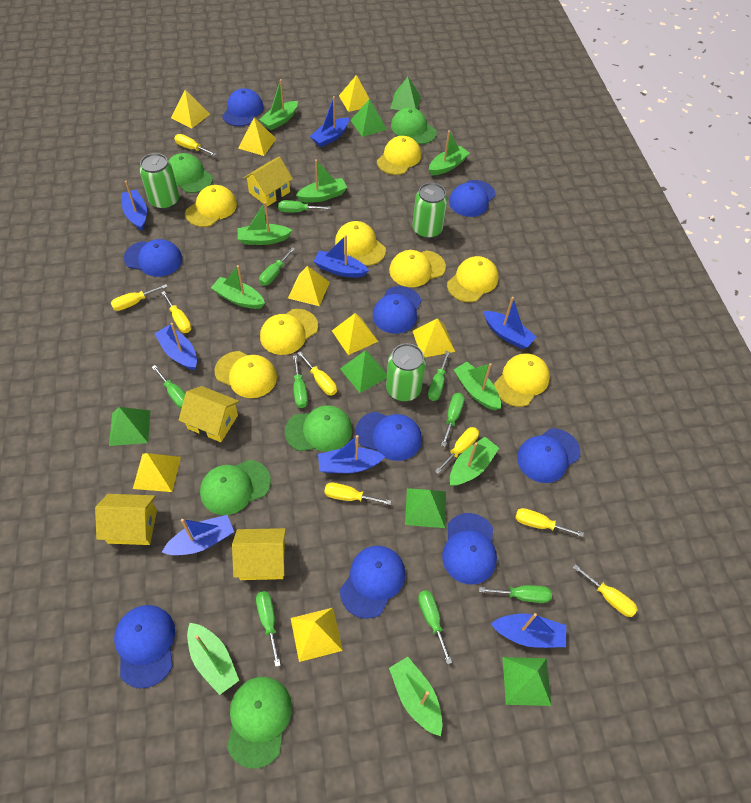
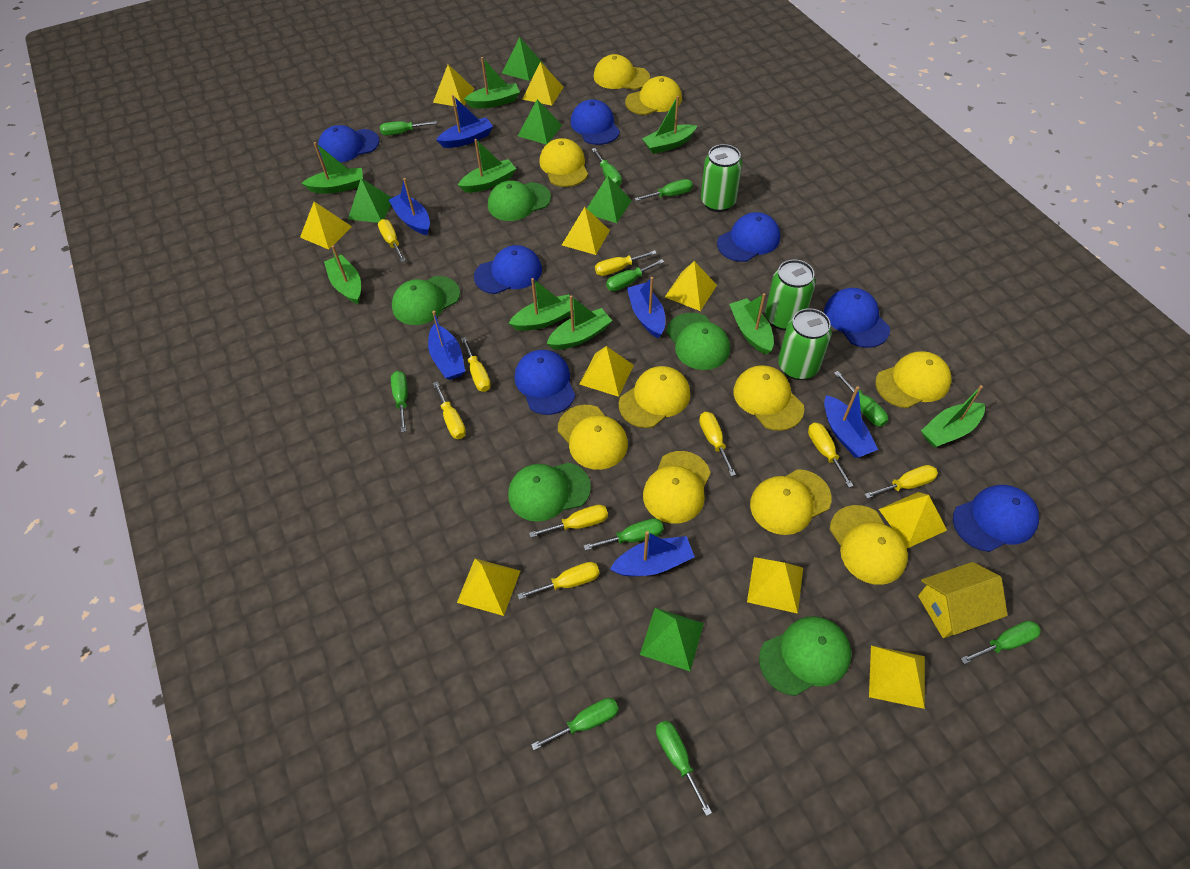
blue boat: 8 -> 6
blue cap: 9 -> 7
green pyramid: 6 -> 5
green screwdriver: 9 -> 10
yellow cap: 8 -> 10
yellow house: 4 -> 1
yellow pyramid: 8 -> 10
yellow screwdriver: 8 -> 9

